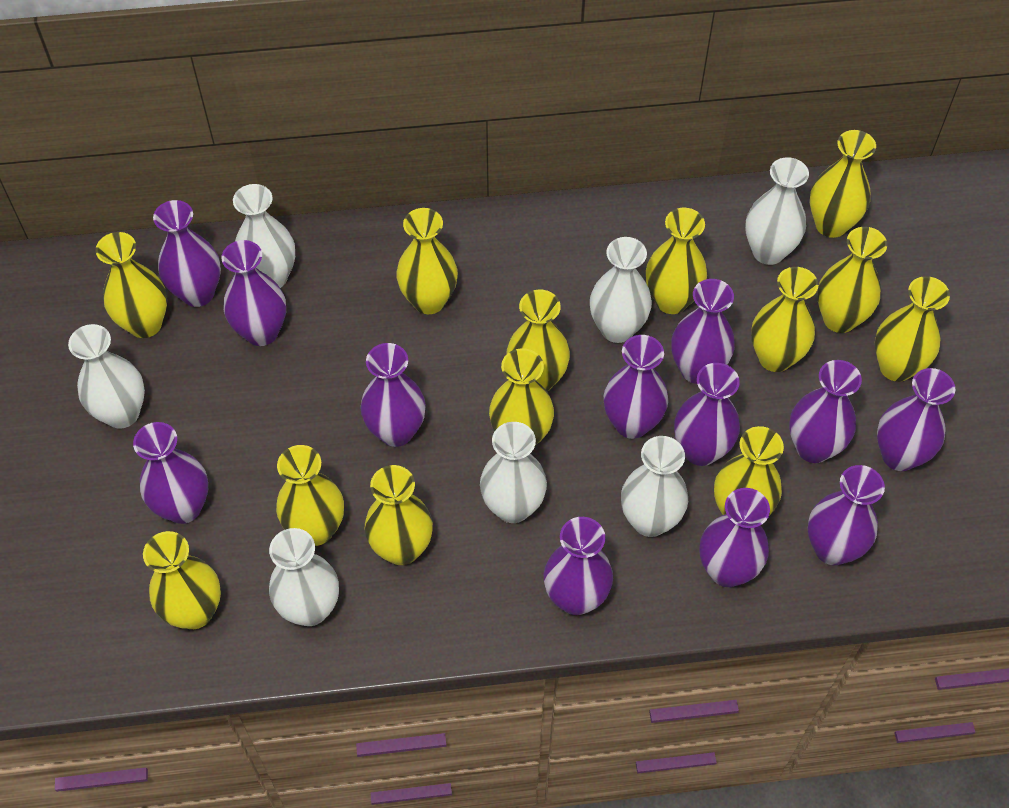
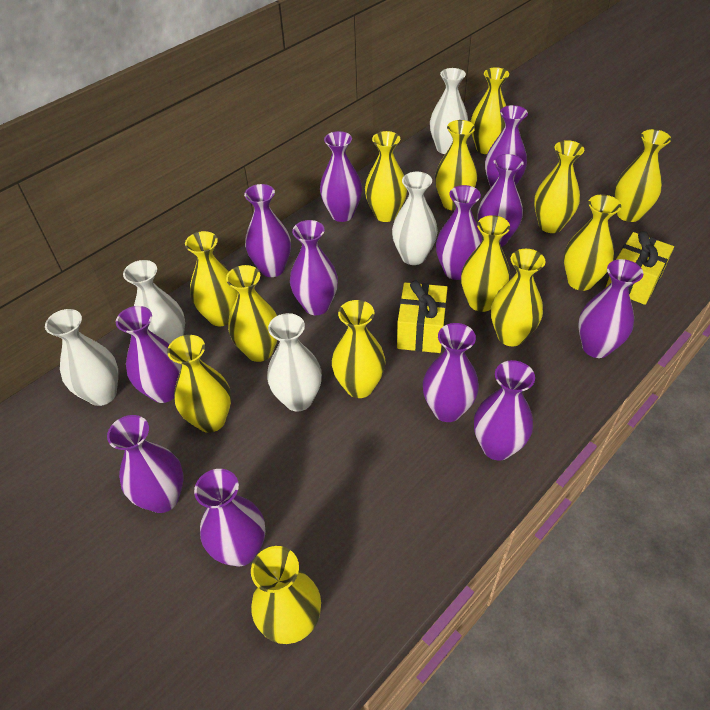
white vase: 7 -> 5
yellow gift: 0 -> 2

